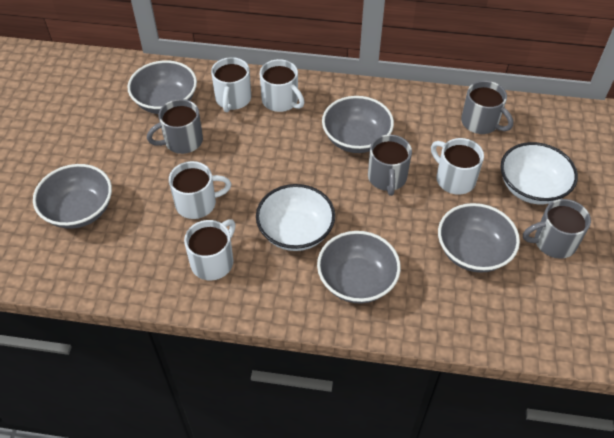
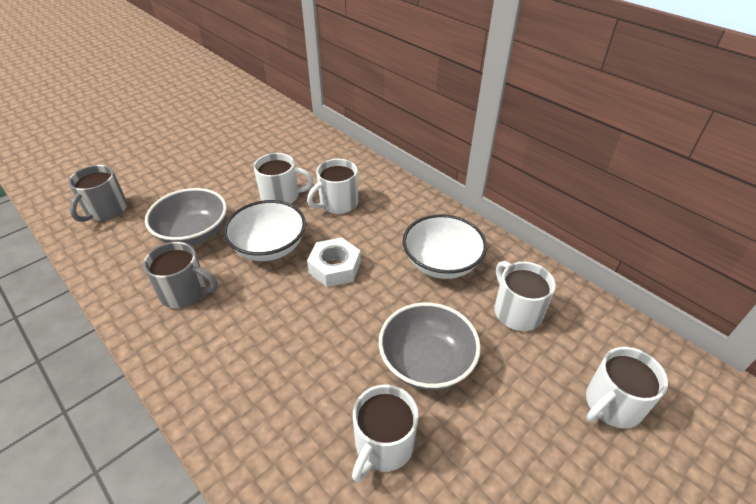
grey bowl: 5 -> 2
grey mug: 4 -> 2
white nut: 0 -> 1

